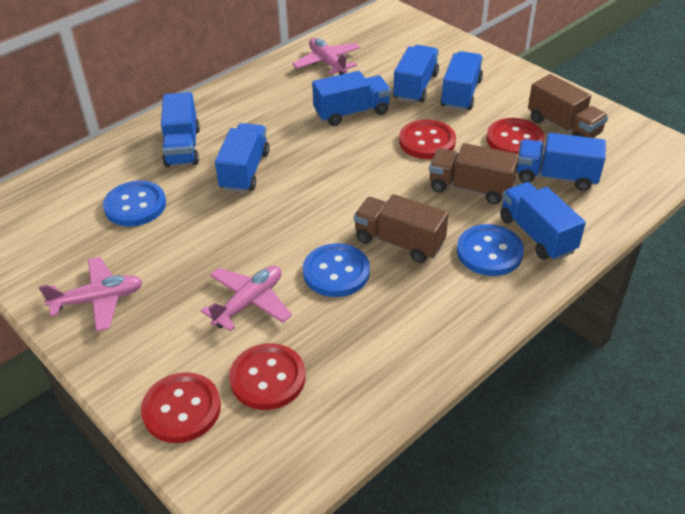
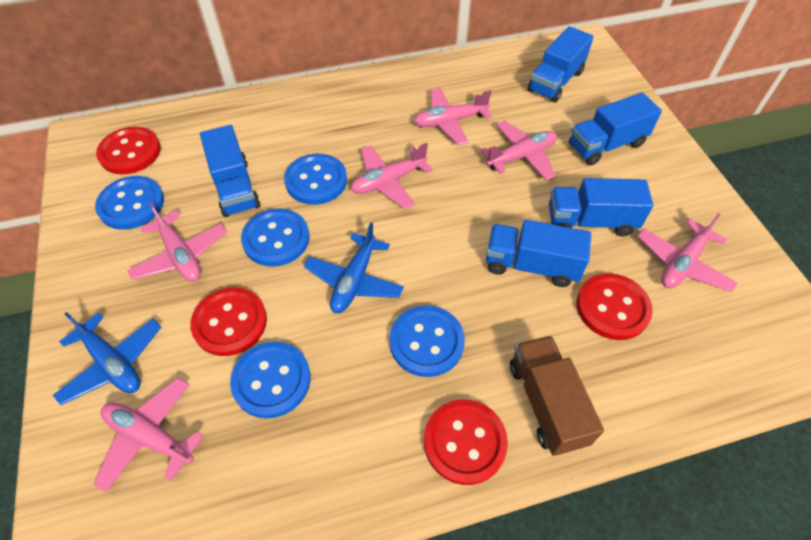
blue button: 3 -> 5
blue plane: 0 -> 2
blue truck: 7 -> 5
brown truck: 3 -> 1
pink plane: 3 -> 6

